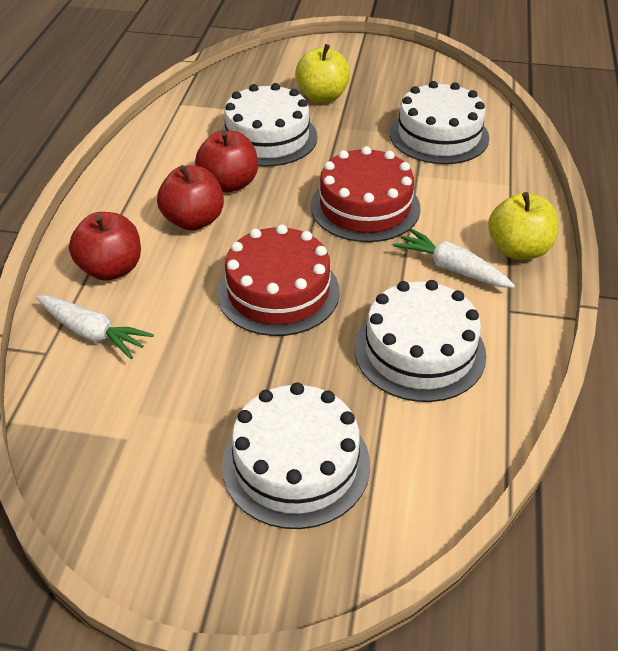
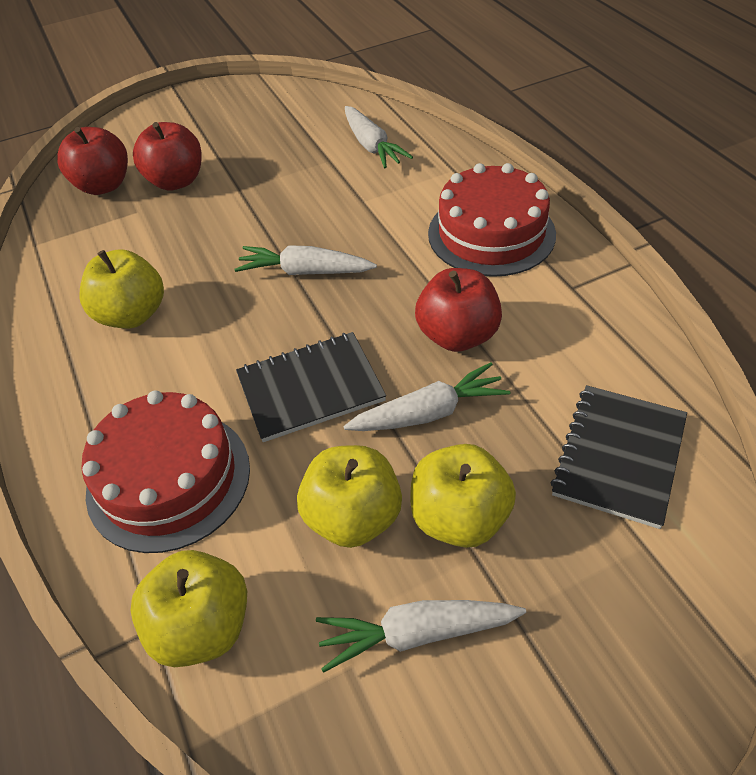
black notebook: 0 -> 2
white cake: 4 -> 0
white carrot: 2 -> 4
yellow apple: 2 -> 4

